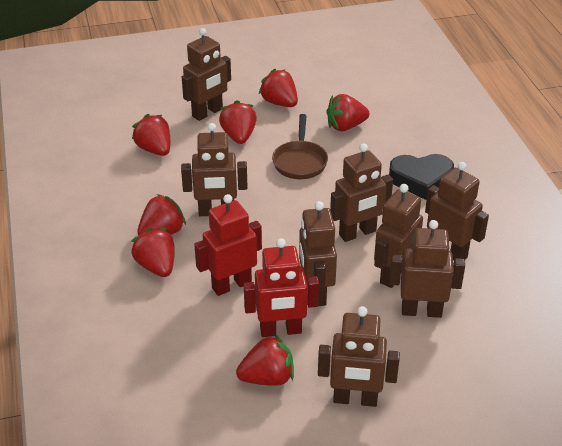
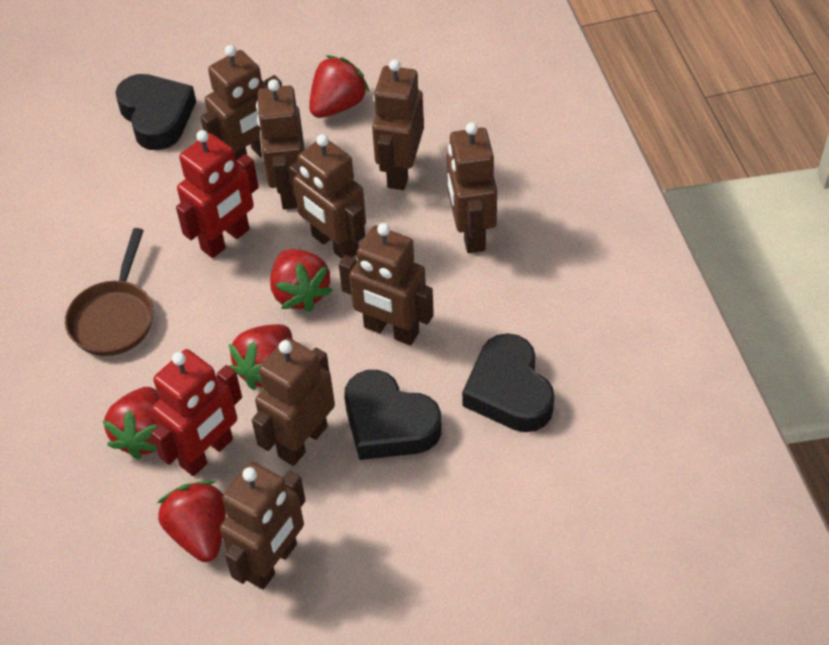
black heart: 1 -> 3
red strawberry: 7 -> 5

